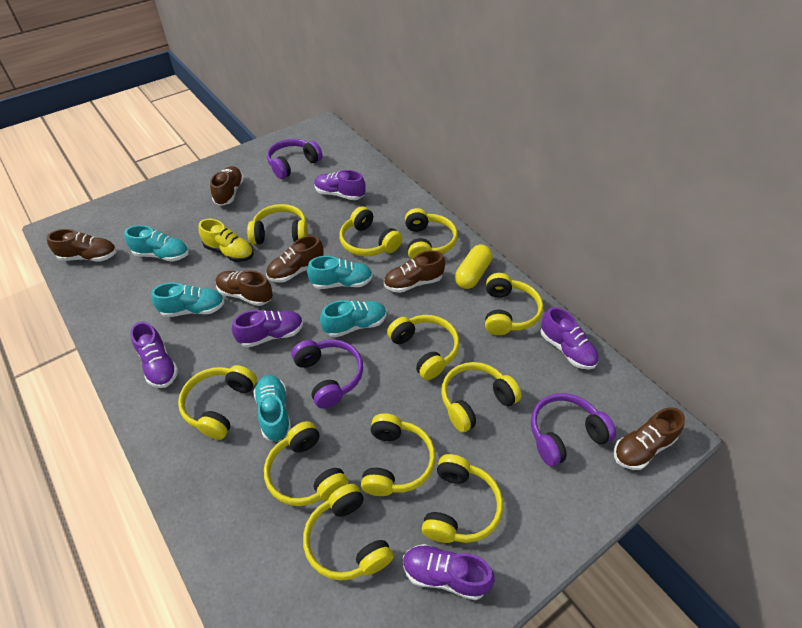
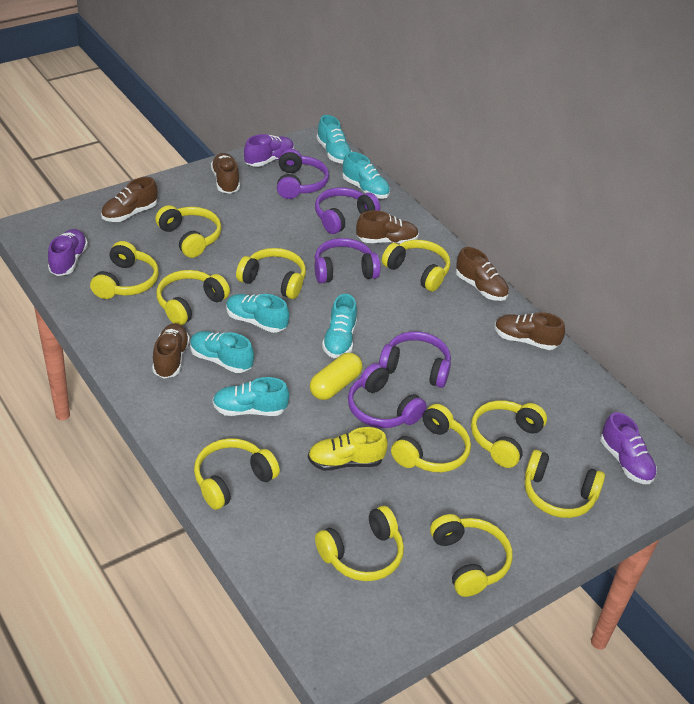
purple headphones: 3 -> 5
purple shoe: 5 -> 3
turquoise shoe: 5 -> 6

